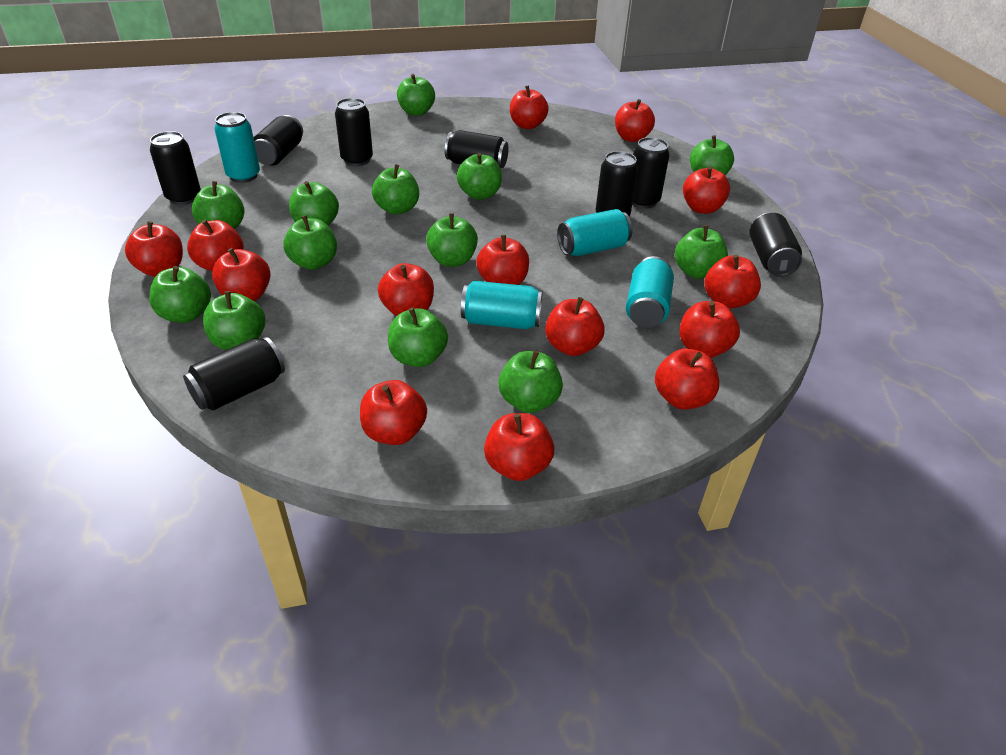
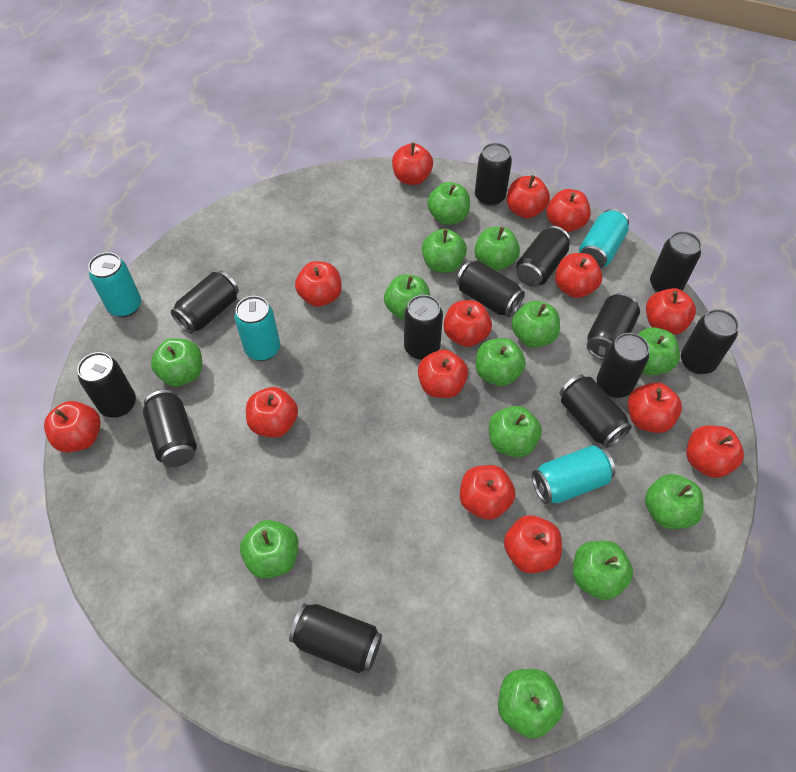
black can: 8 -> 13

